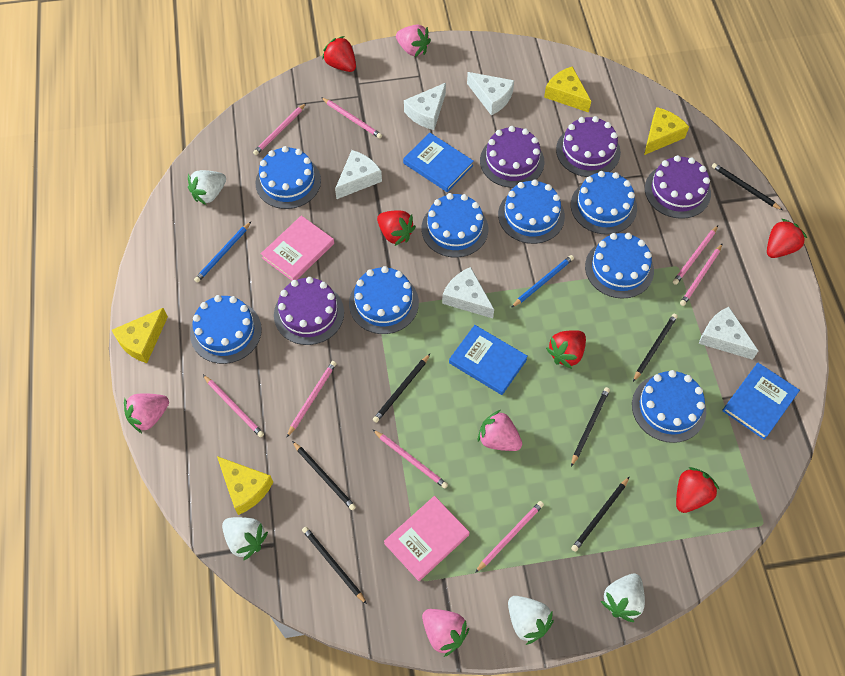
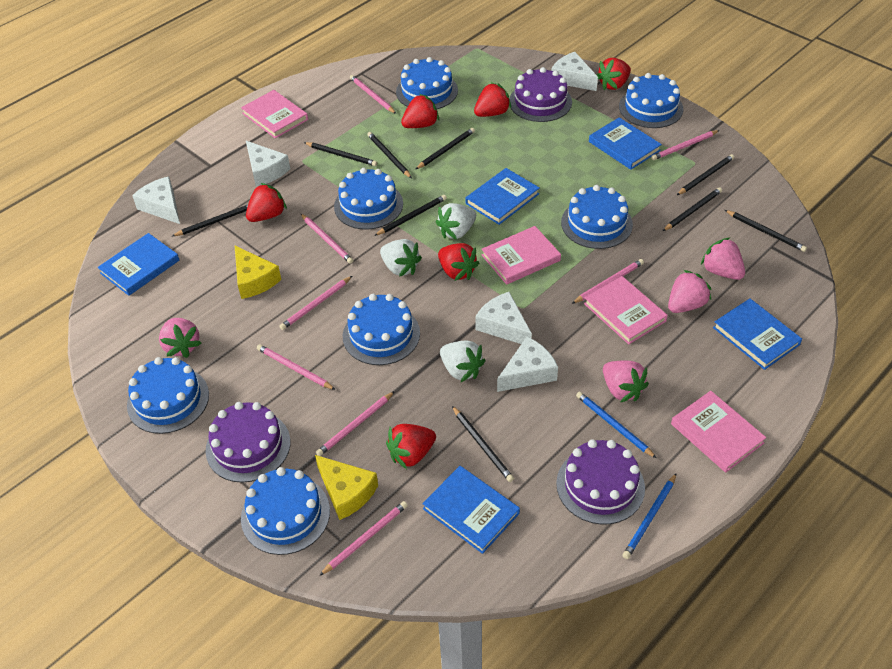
black pencil: 7 -> 9
blue book: 3 -> 5
blue cake: 8 -> 7
pink book: 2 -> 4
purple cake: 4 -> 3
red strawberry: 5 -> 6
white strawberry: 4 -> 3
yellow cheese: 4 -> 2

